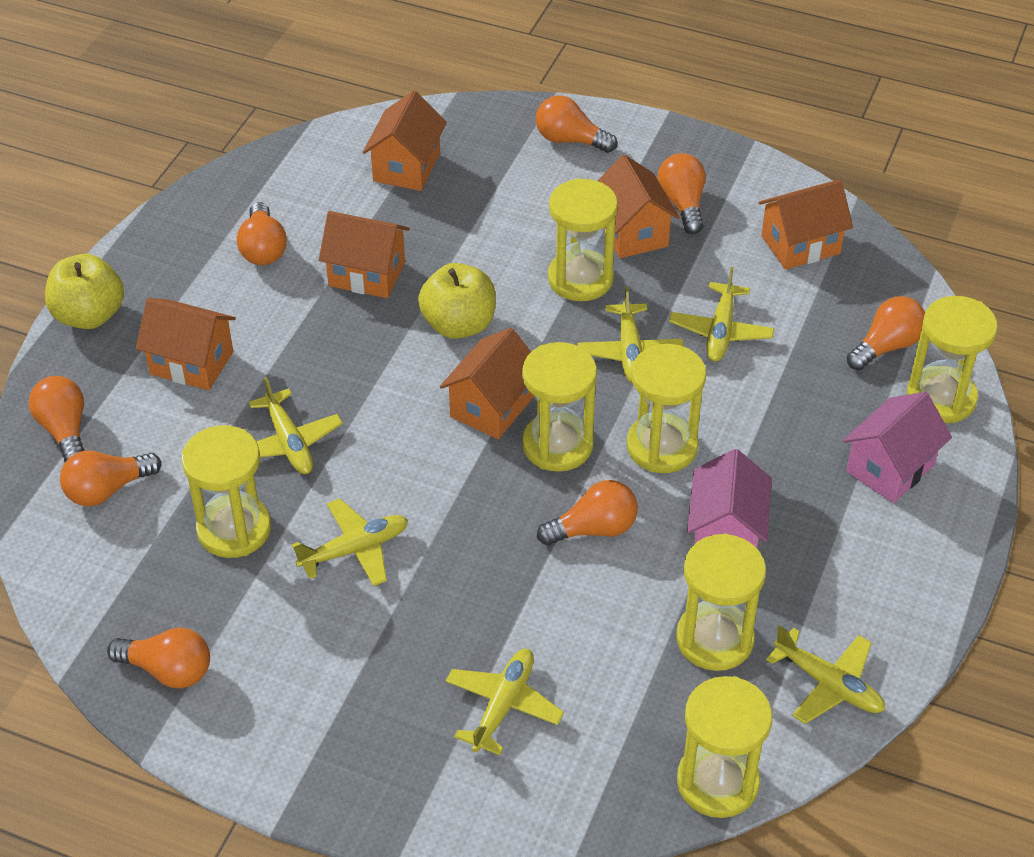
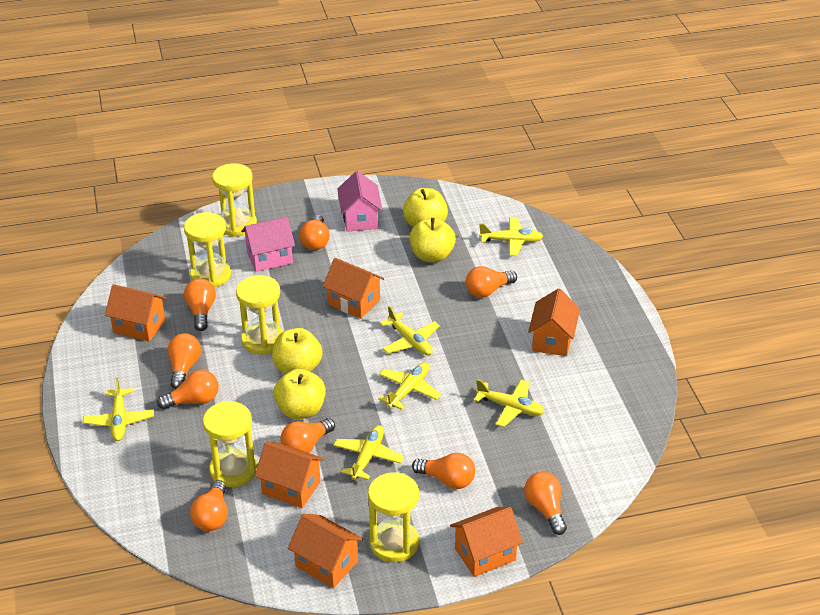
orange light bulb: 8 -> 9
yellow apple: 2 -> 4
yellow hourglass: 7 -> 5

